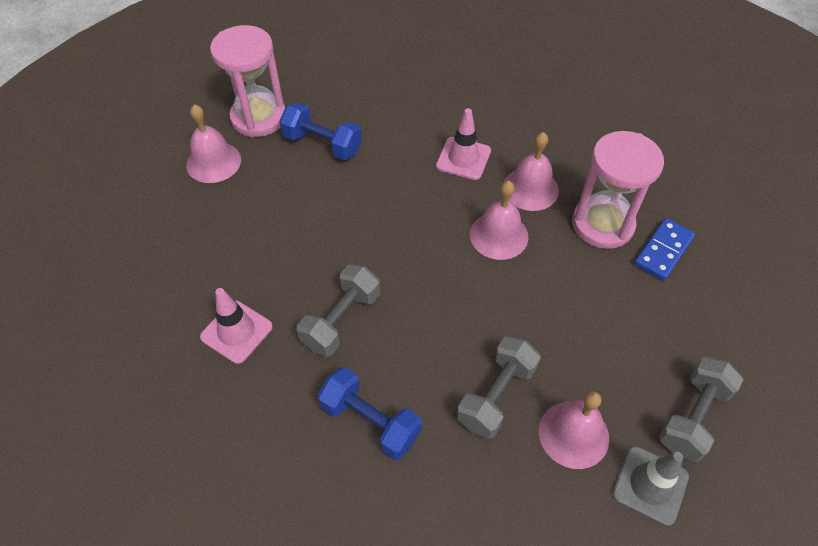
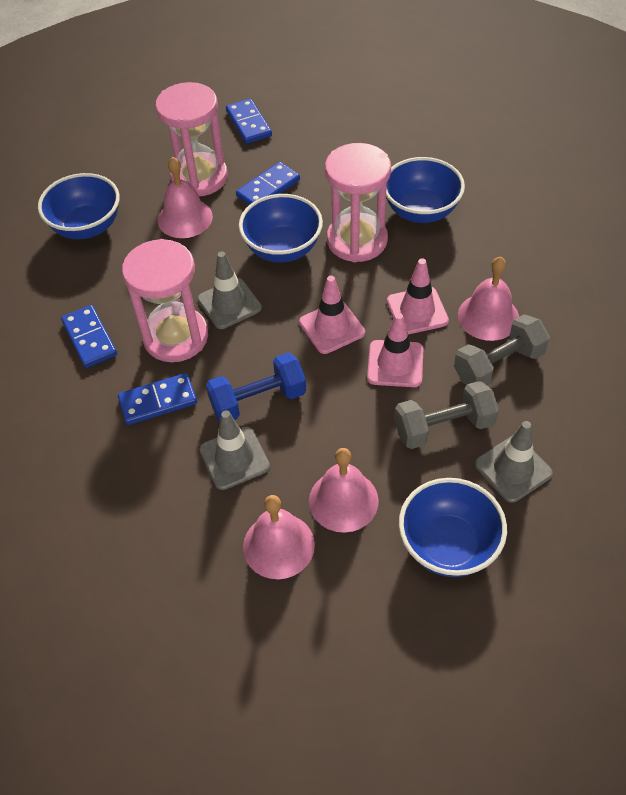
blue bowl: 0 -> 4
blue domino: 1 -> 4
blue dumbbell: 2 -> 1
grey dumbbell: 3 -> 2
grey traffic cone: 1 -> 3
pink hourglass: 2 -> 3
pink traffic cone: 2 -> 3

